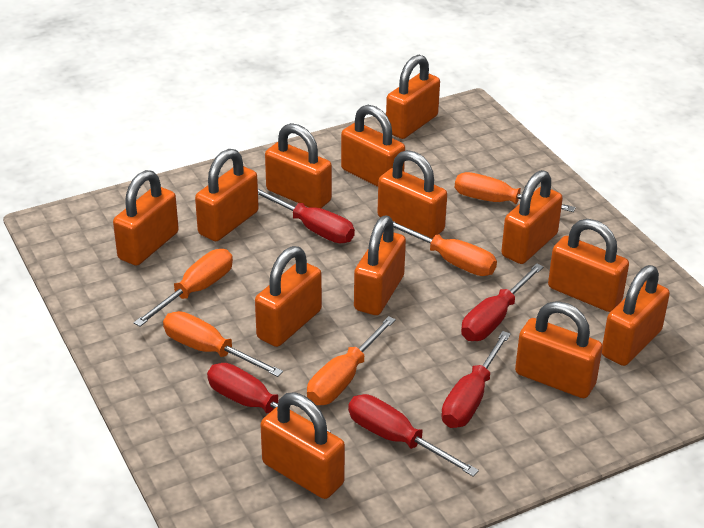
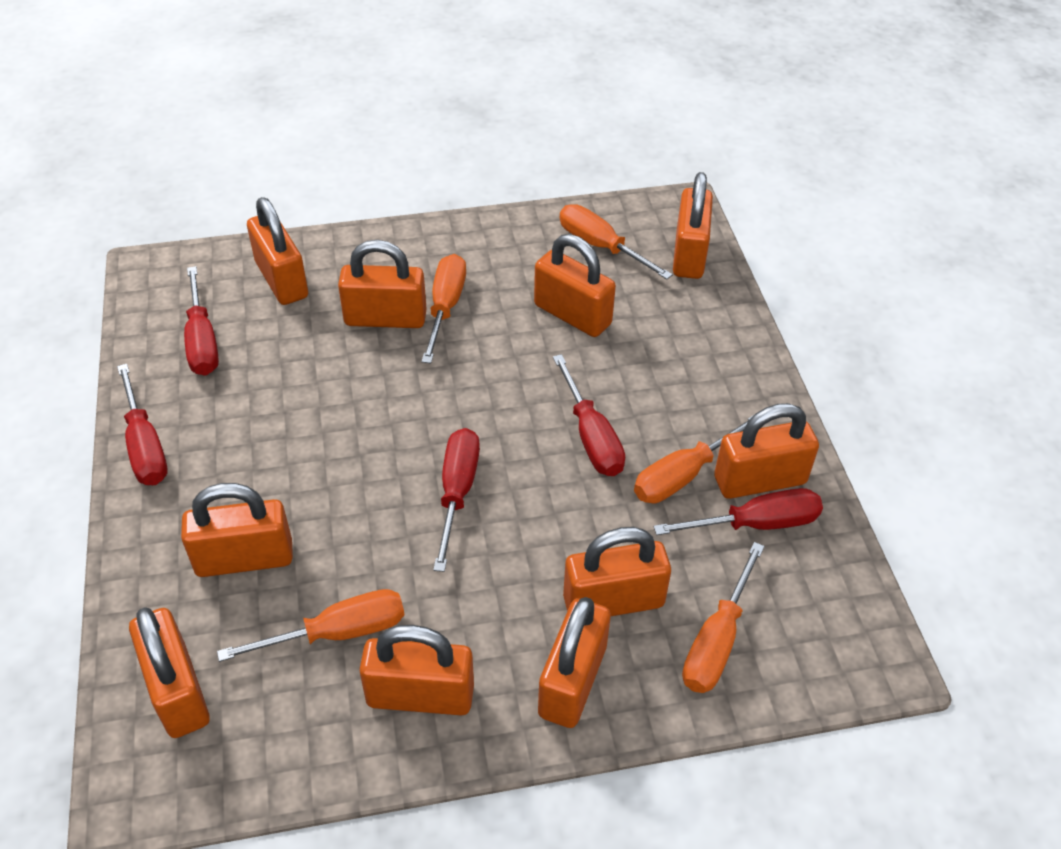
orange padlock: 13 -> 10

